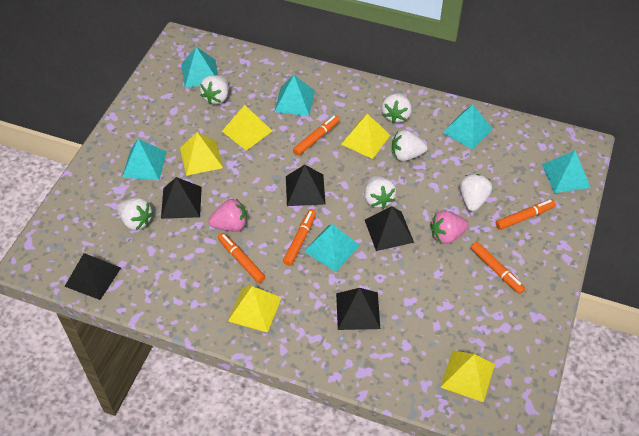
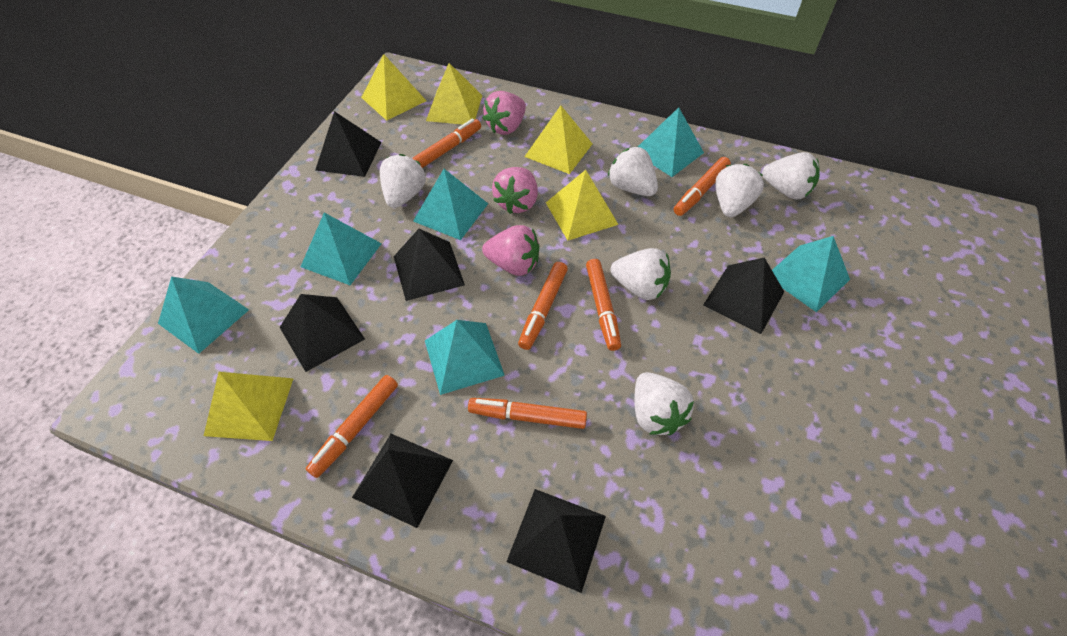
black pyramid: 5 -> 6
orange marker: 5 -> 6
pink strawberry: 2 -> 3

